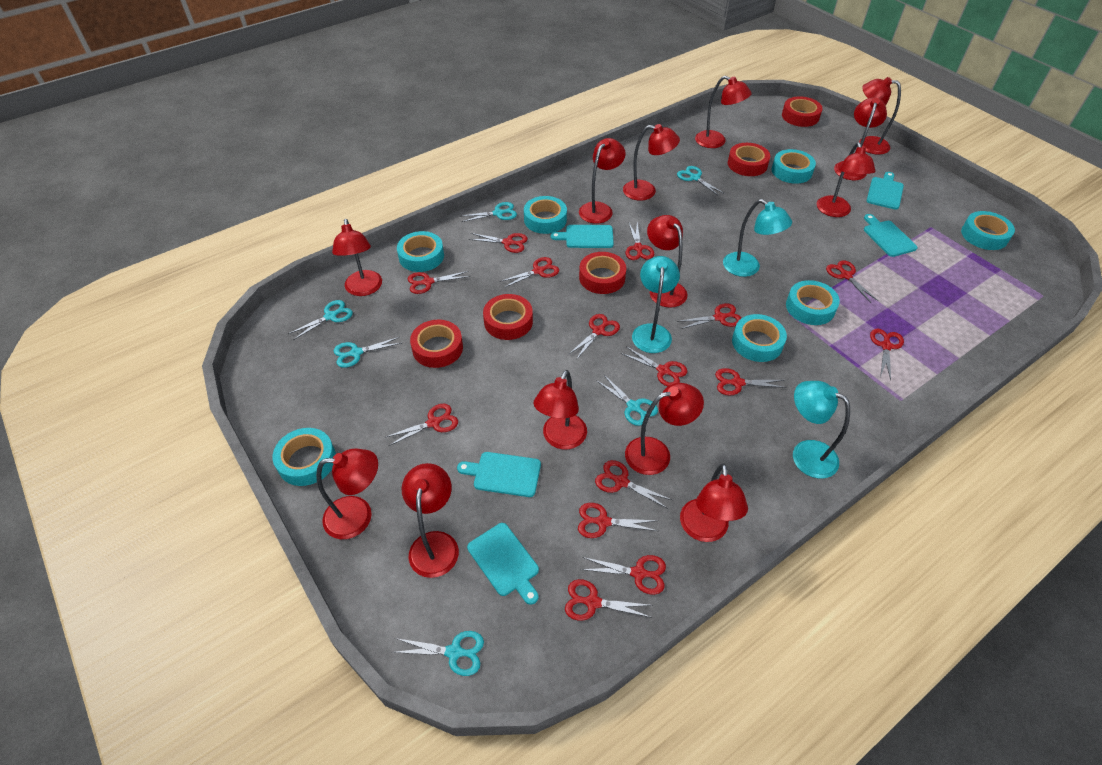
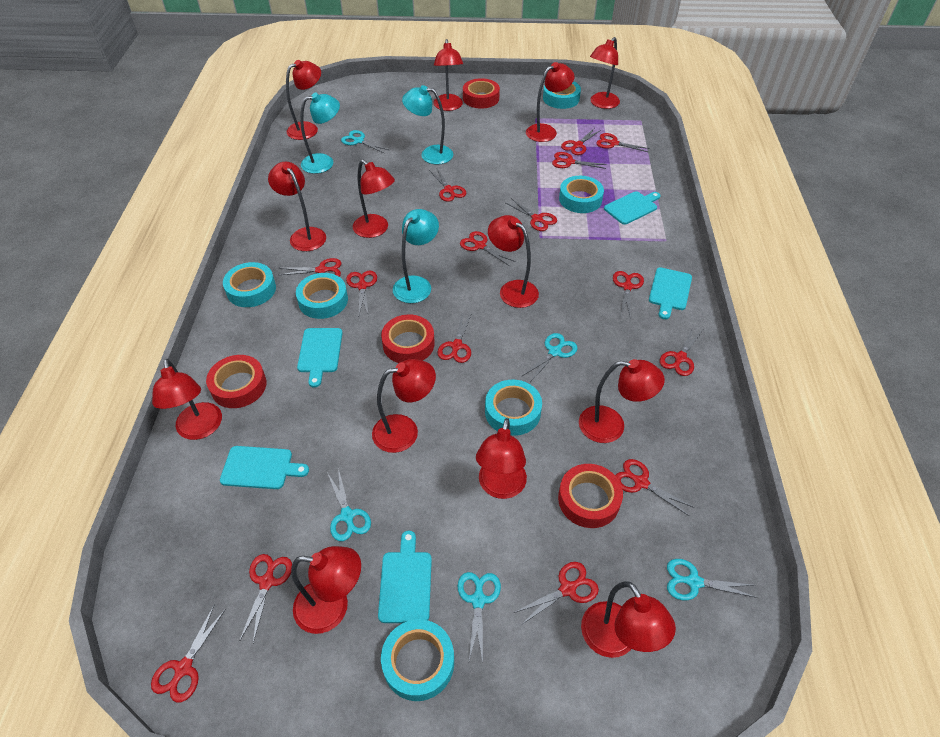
red tape: 5 -> 4
turquoise scissors: 6 -> 5
turquoise tape: 7 -> 6

